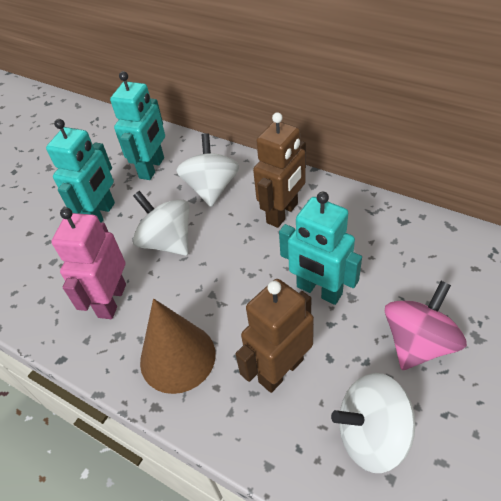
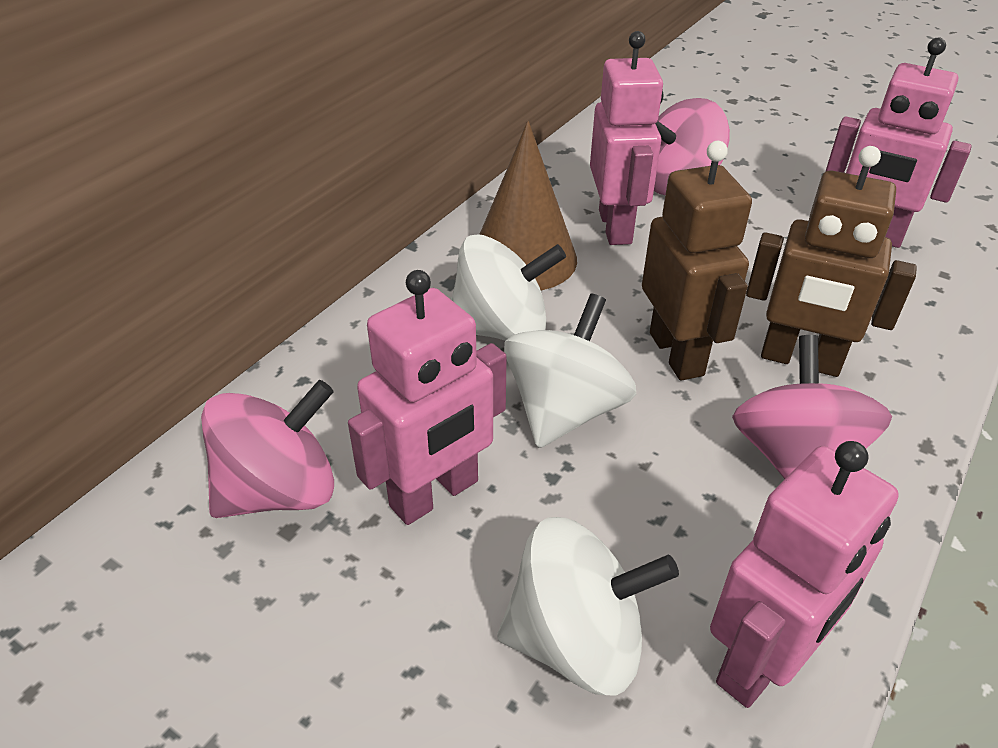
pink robot: 1 -> 4
pink spinning top: 1 -> 3
turquoise robot: 3 -> 0

